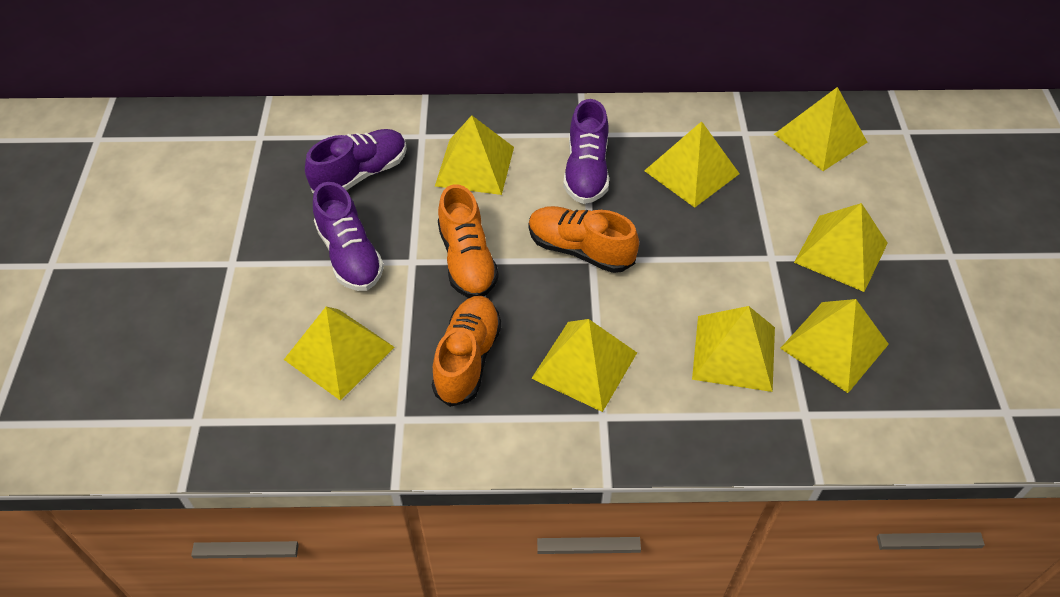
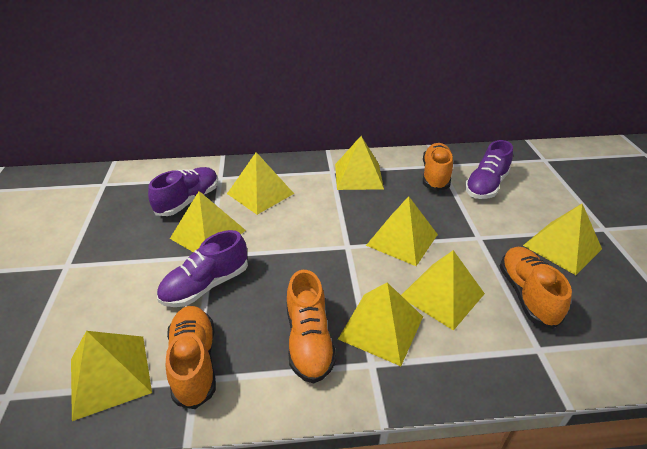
orange shoe: 3 -> 4

